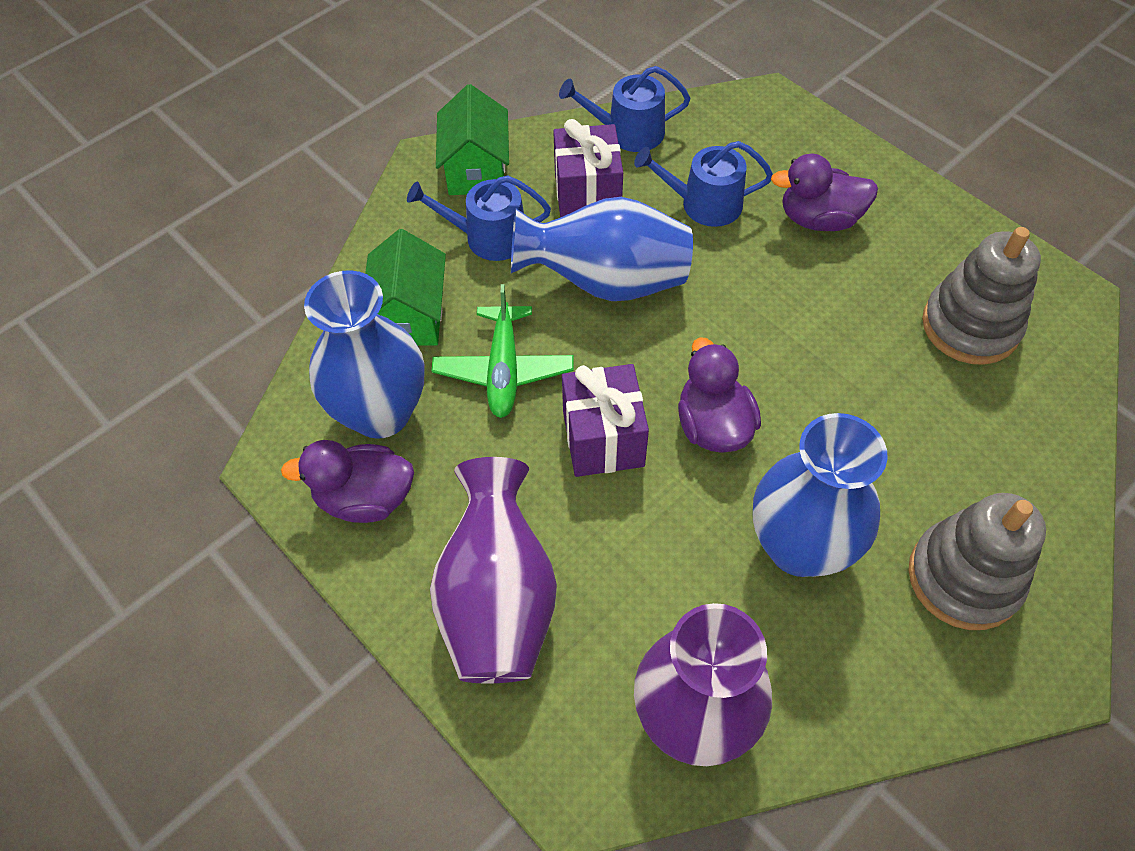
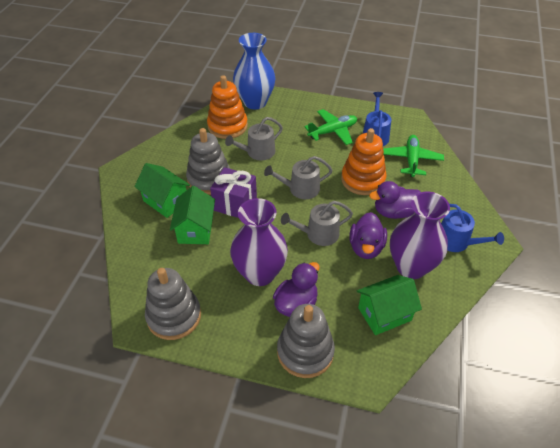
blue vase: 3 -> 1
blue watering can: 3 -> 2
green house: 2 -> 3
green plane: 1 -> 2
grey stacking toy: 2 -> 3
grey watering can: 0 -> 3
orange stacking toy: 0 -> 2
purple gift: 2 -> 1

